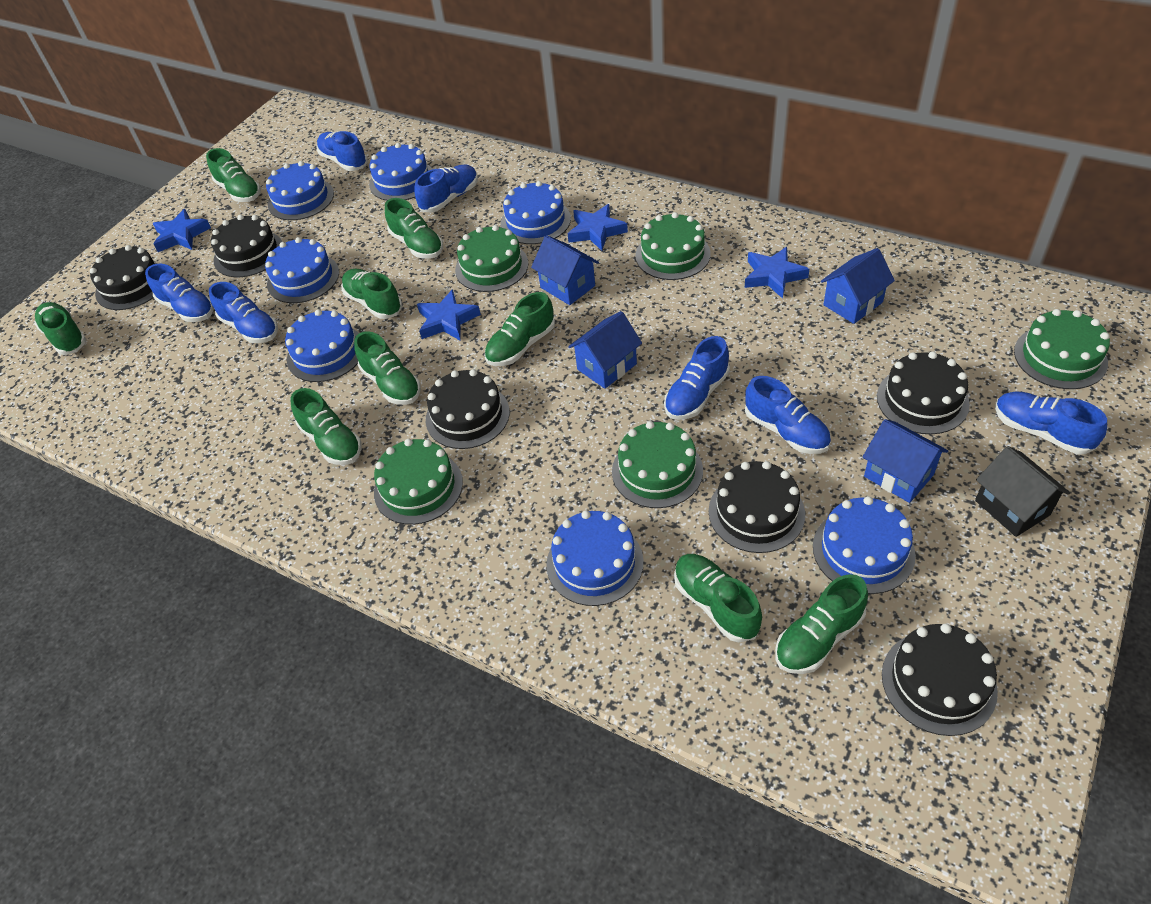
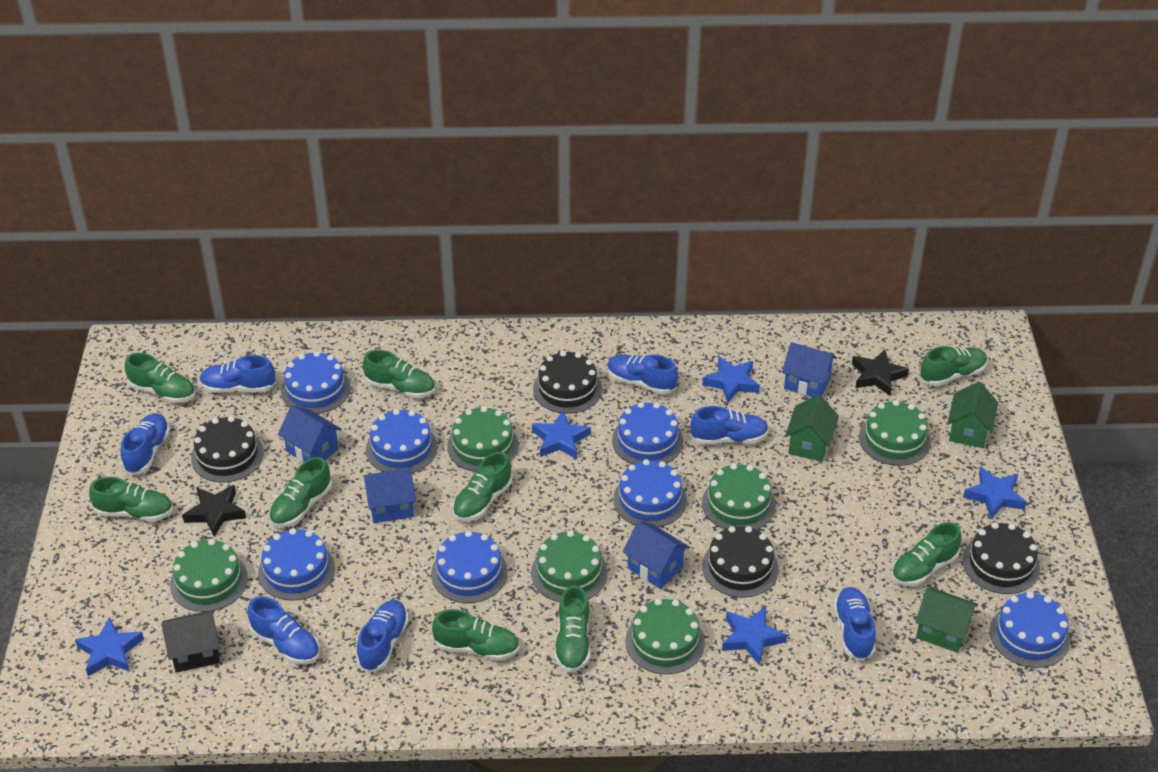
black cake: 6 -> 4
black star: 0 -> 2
blue star: 4 -> 5
green cake: 5 -> 6
green house: 0 -> 3

